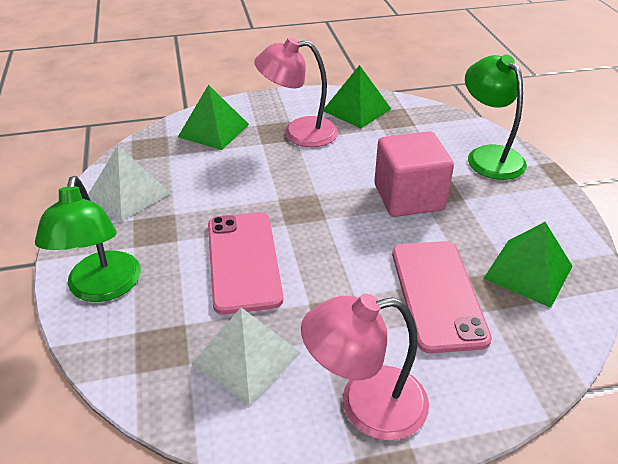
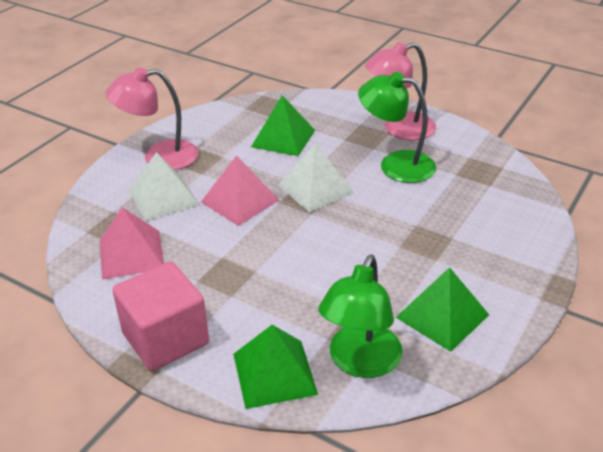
pink phone: 2 -> 0
pink pyramid: 0 -> 2

